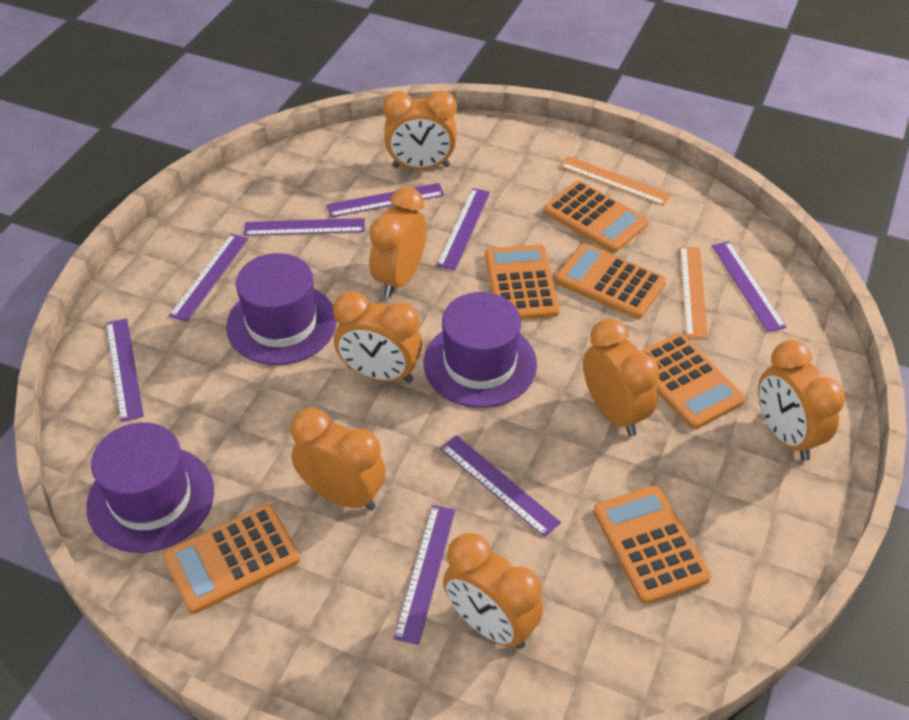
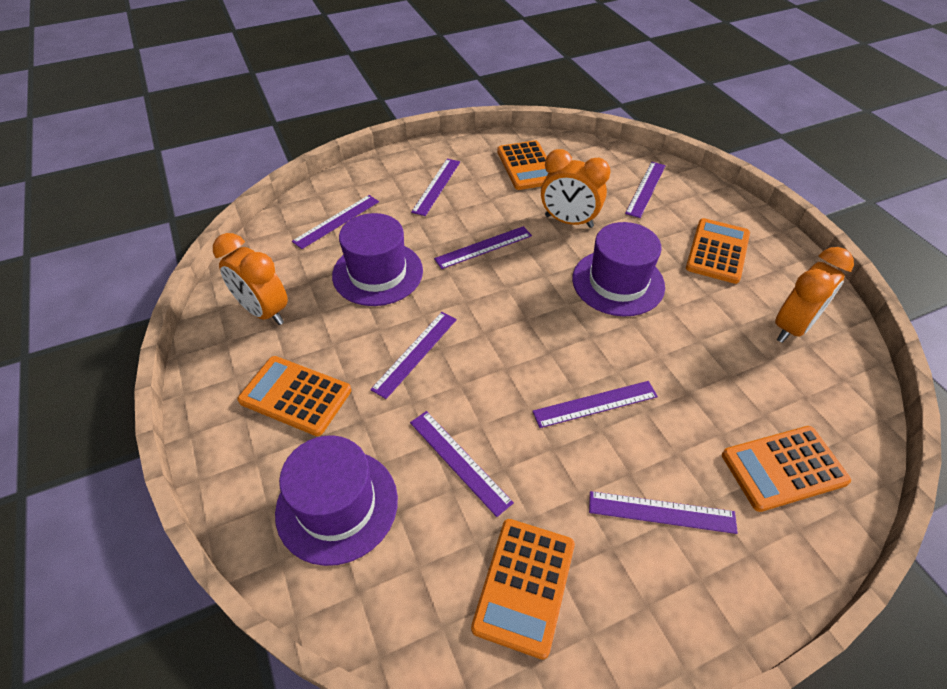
orange calculator: 6 -> 5
orange clock: 7 -> 3
orange ruler: 2 -> 0

